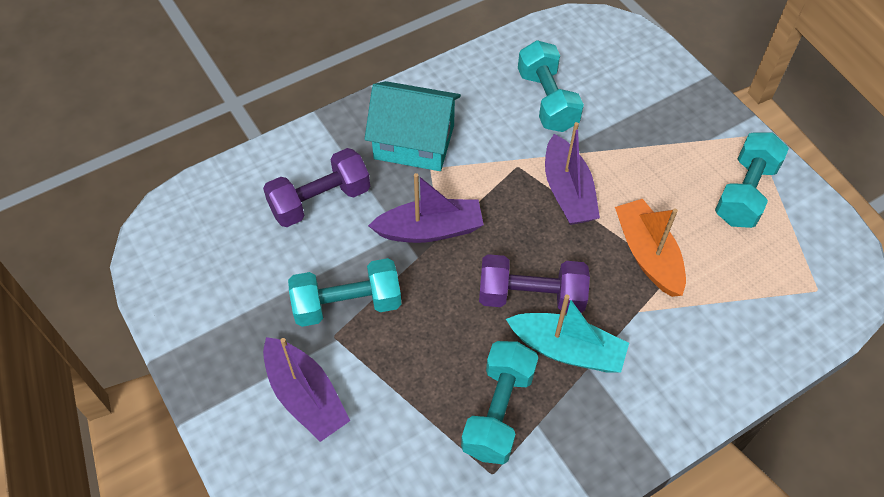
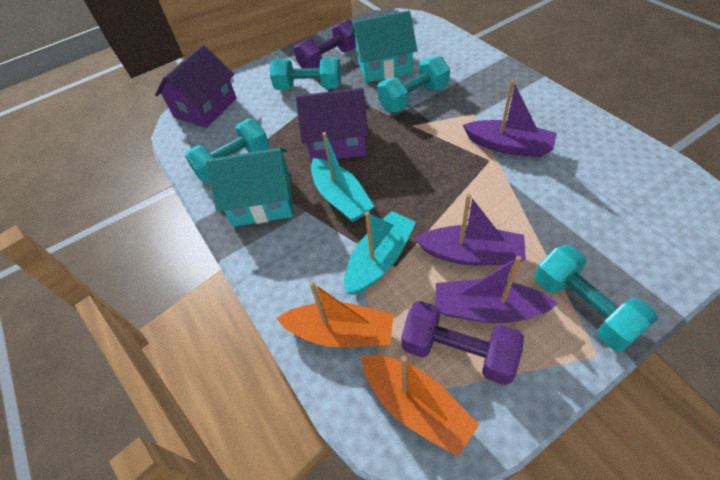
orange boat: 1 -> 2
purple house: 0 -> 2
turquoise boat: 1 -> 2
turquoise house: 1 -> 2

